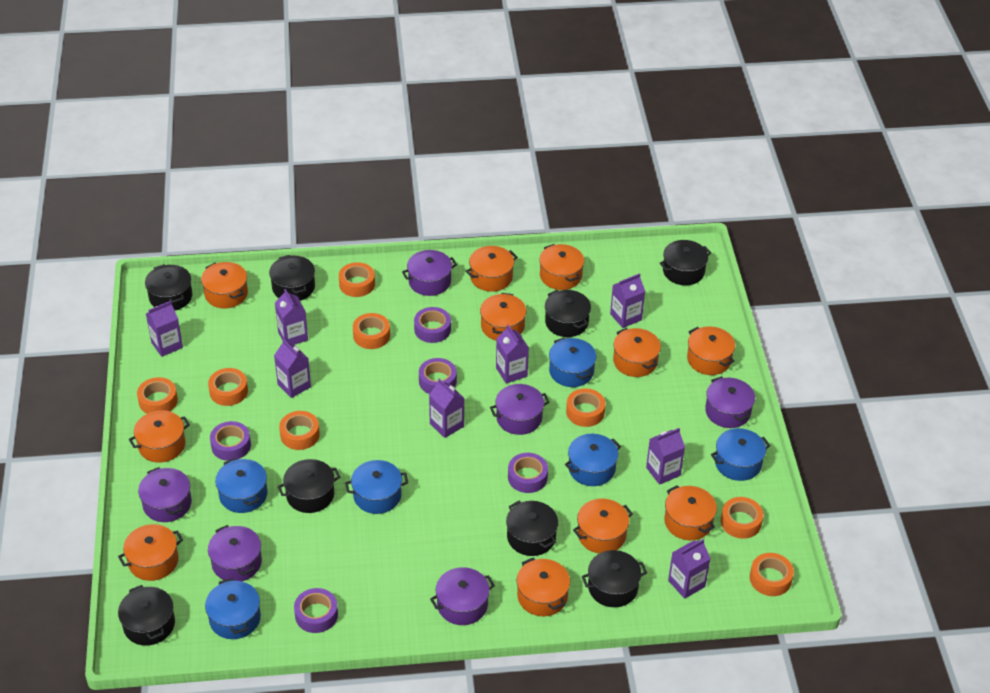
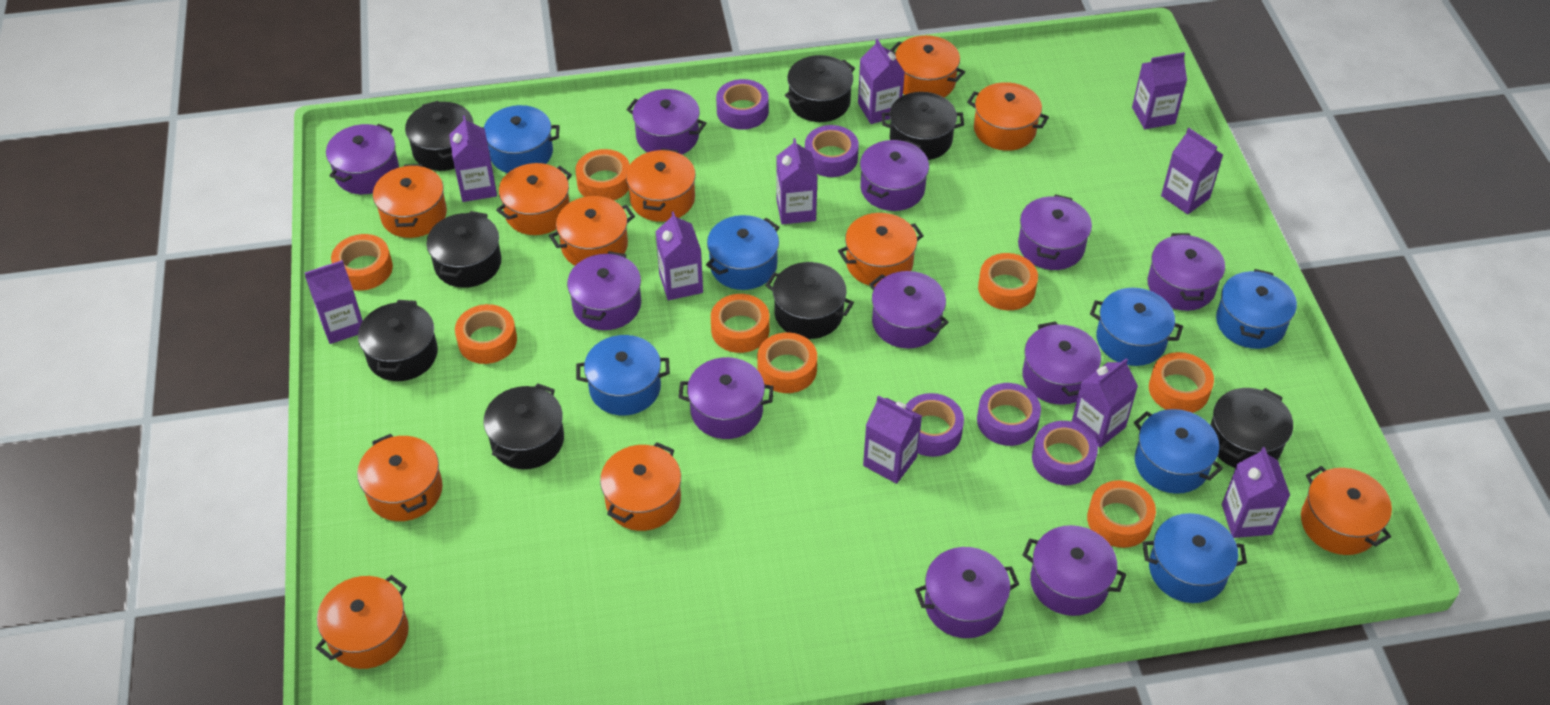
blue pot: 6 -> 7
purple carton: 8 -> 10
purple pot: 6 -> 11

